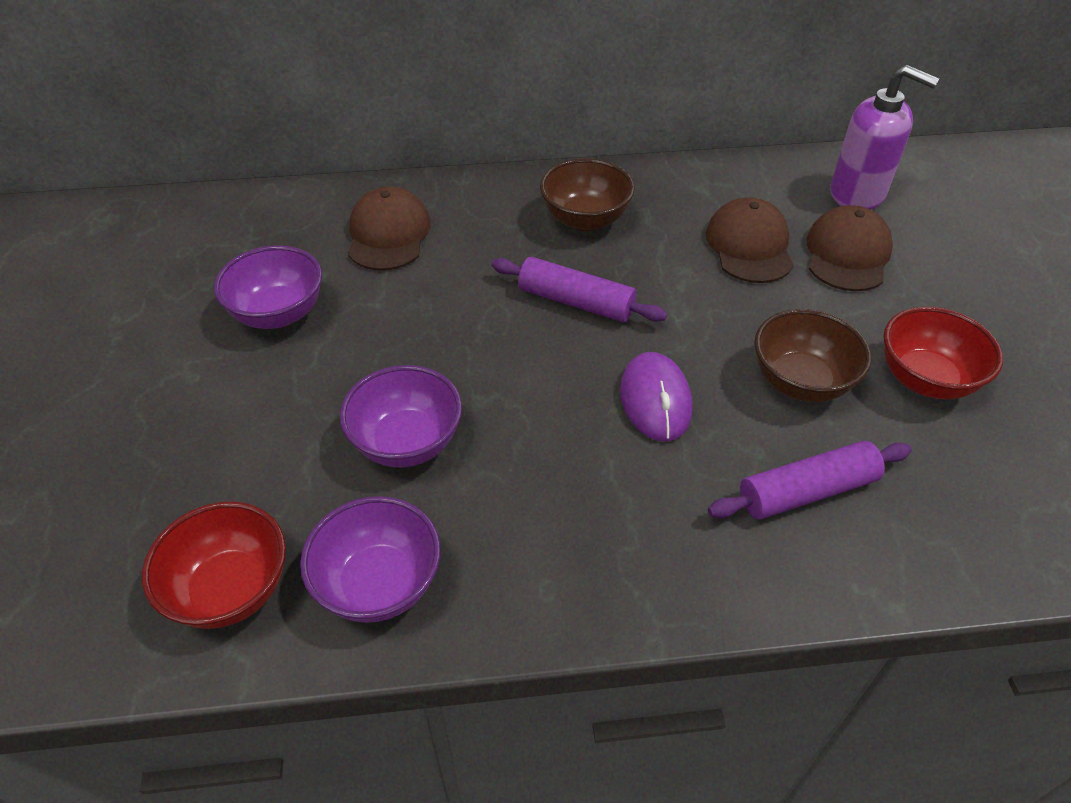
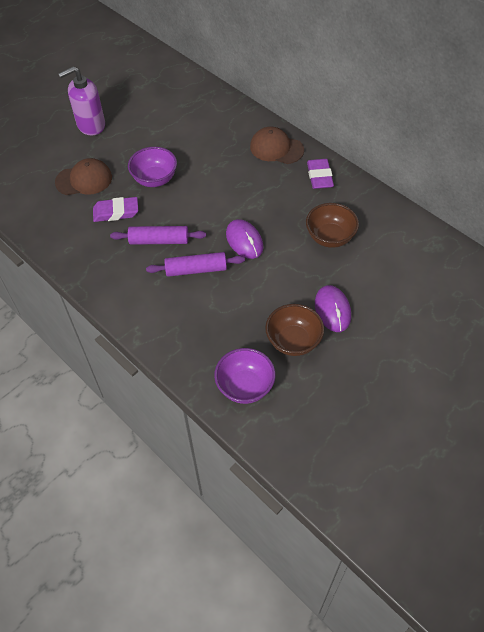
brown cap: 3 -> 2
purple bowl: 3 -> 2
purple eraser: 0 -> 2
purple mouse: 1 -> 2
red bowl: 2 -> 0

